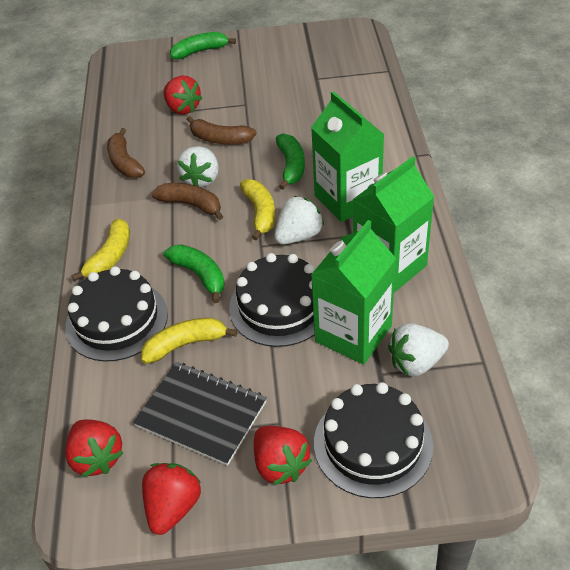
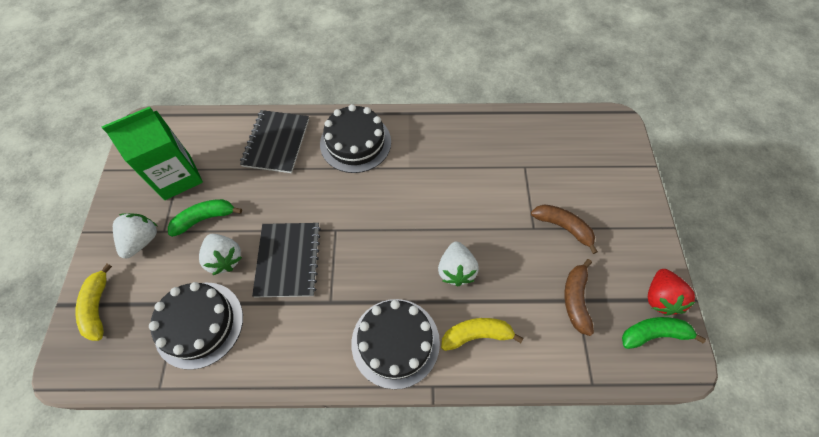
black notebook: 1 -> 2
brown banana: 3 -> 2
green banana: 3 -> 2
green carton: 3 -> 1
red strawberry: 4 -> 1
yellow banana: 3 -> 2

